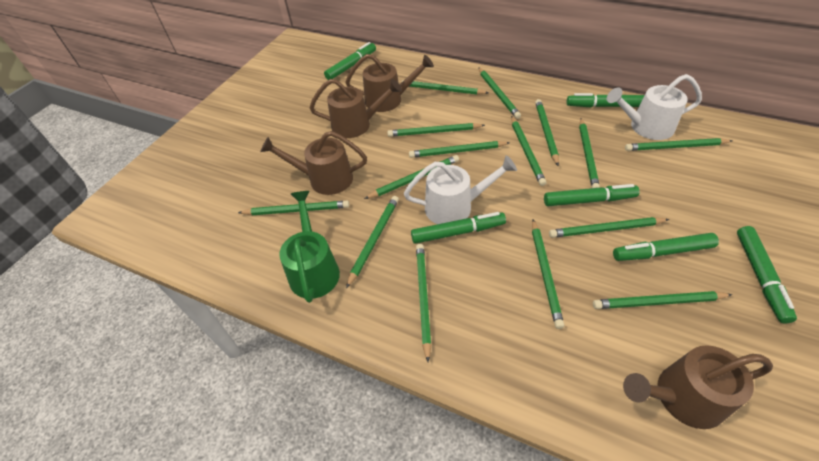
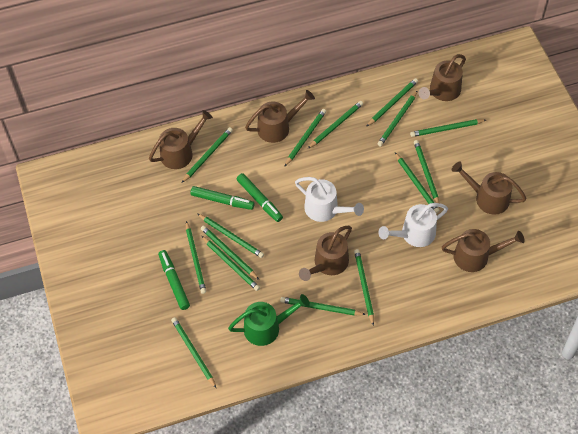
brown watering can: 4 -> 6
green marker: 6 -> 3

